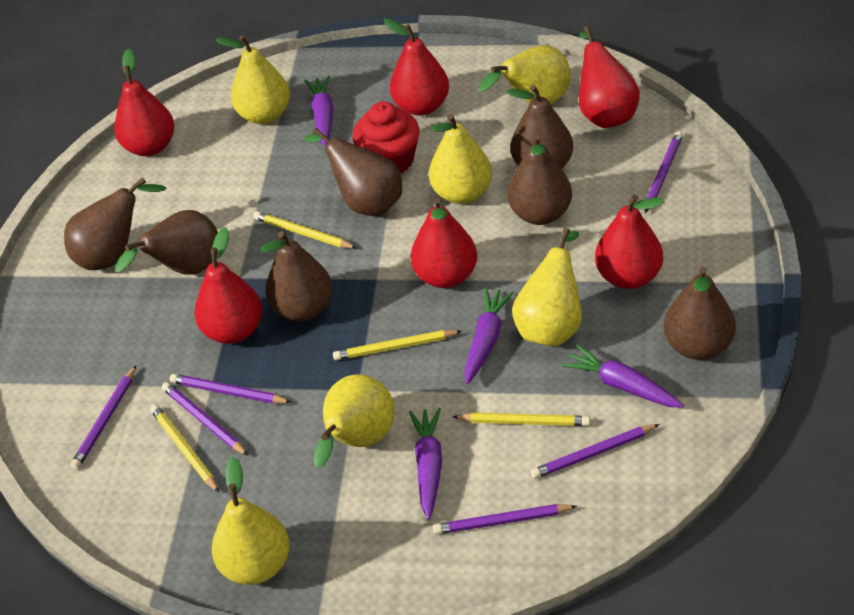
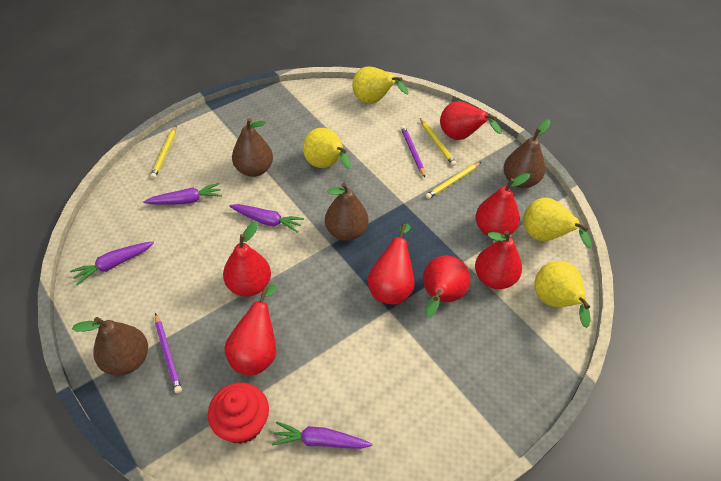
brown pear: 7 -> 4
purple pencil: 6 -> 2
red pear: 6 -> 7
yellow pear: 6 -> 4
yellow pencil: 4 -> 3

